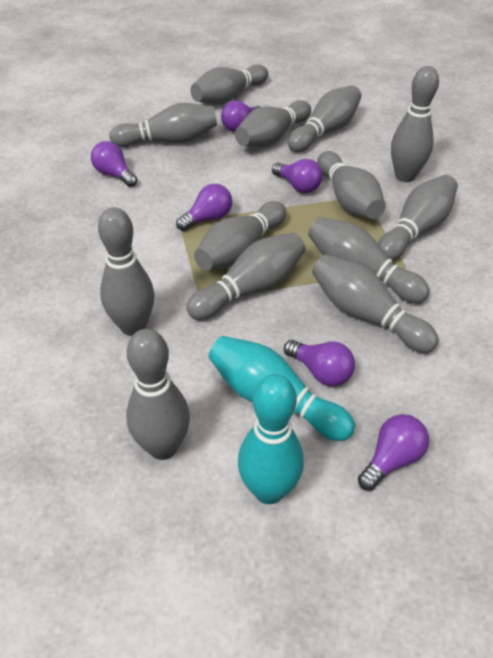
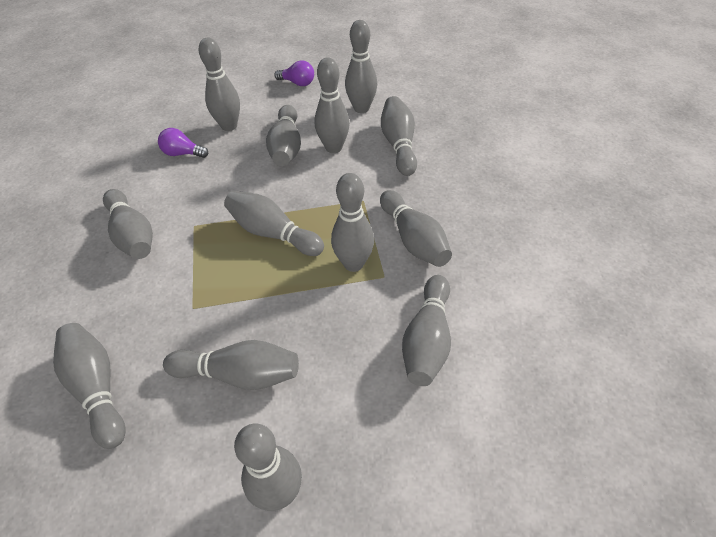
purple light bulb: 6 -> 2
turquoise bowling pin: 2 -> 0

